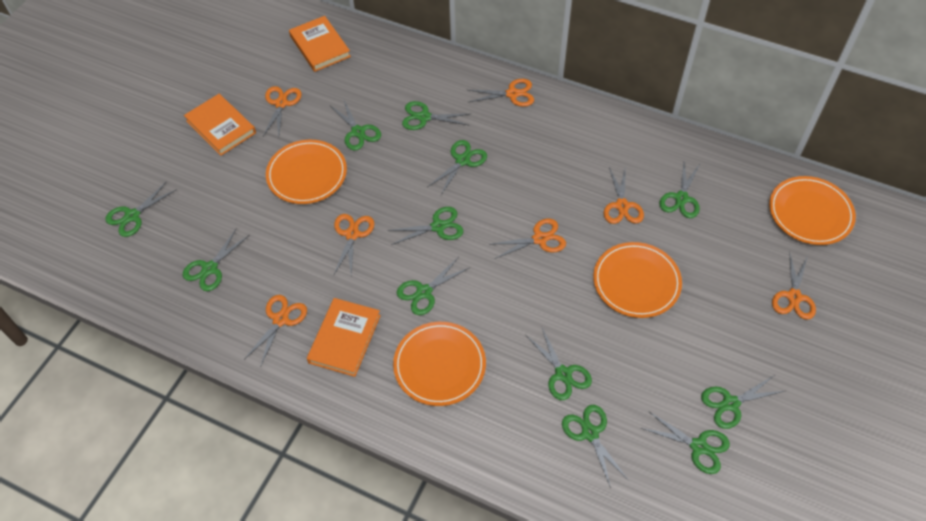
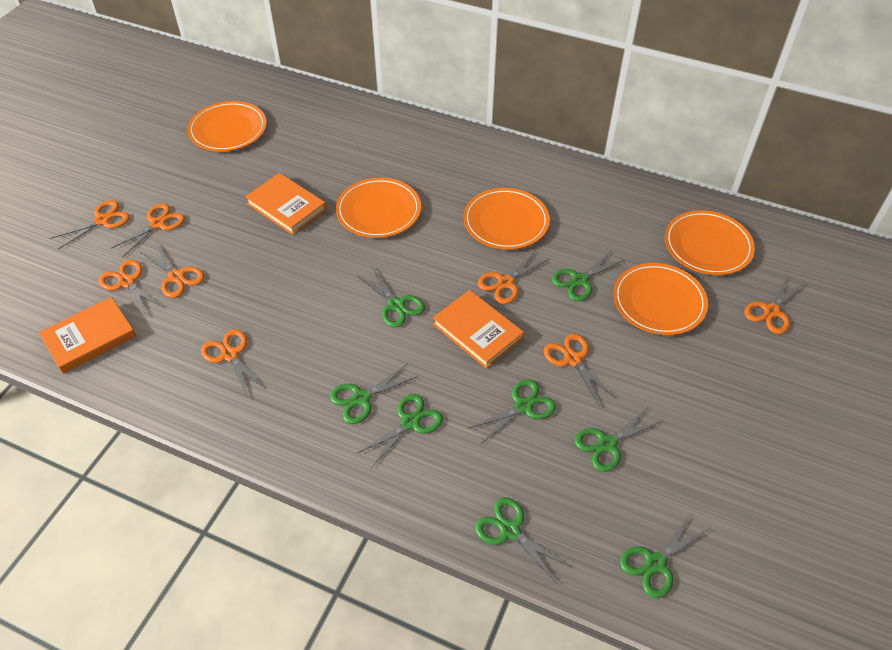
green scissors: 12 -> 8
orange plate: 4 -> 5
orange scissors: 7 -> 8

